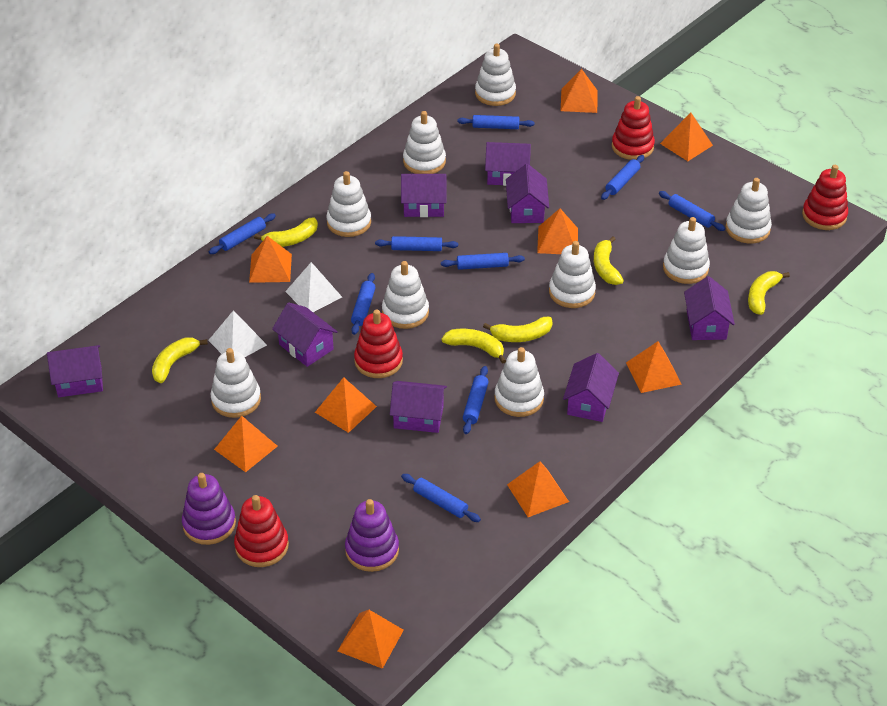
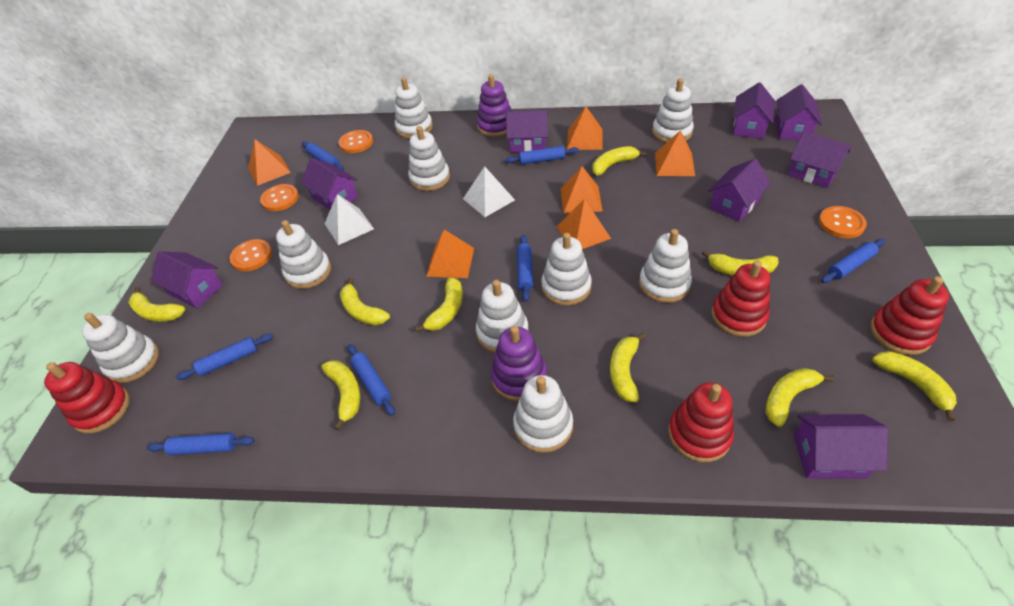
blue rolling pin: 9 -> 7
orange button: 0 -> 4
orange pyramid: 9 -> 6
yellow banana: 6 -> 9

